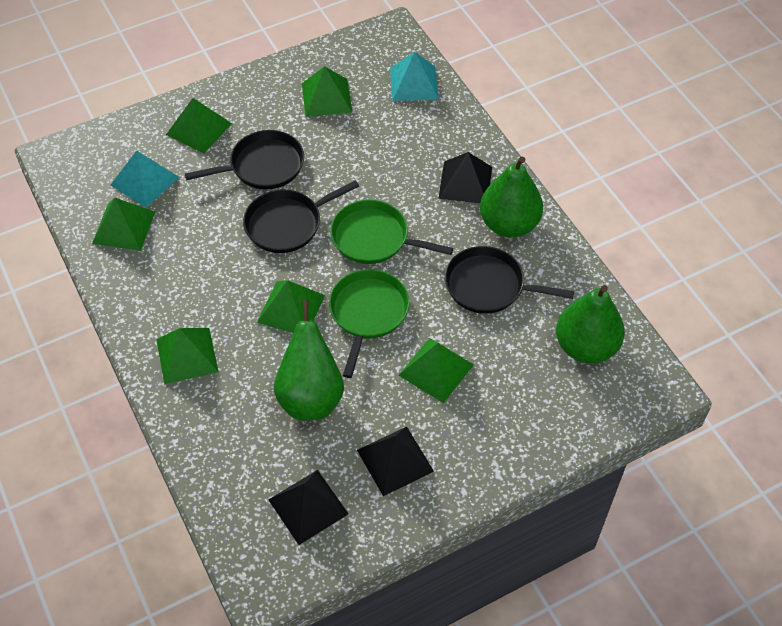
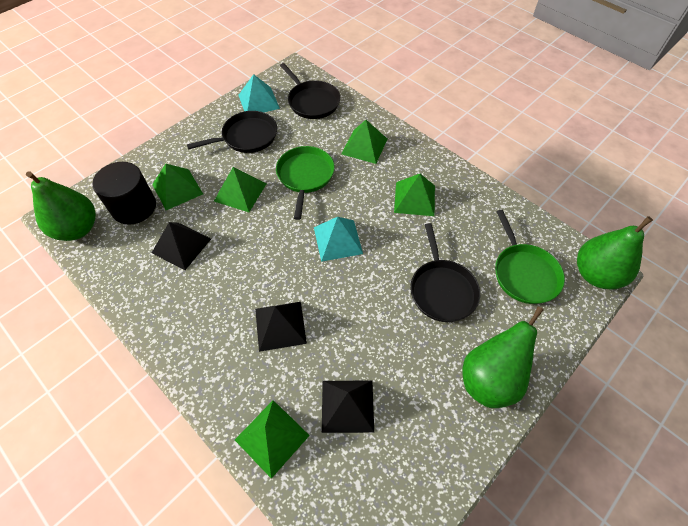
black cylinder: 0 -> 1
green pyramid: 6 -> 5

